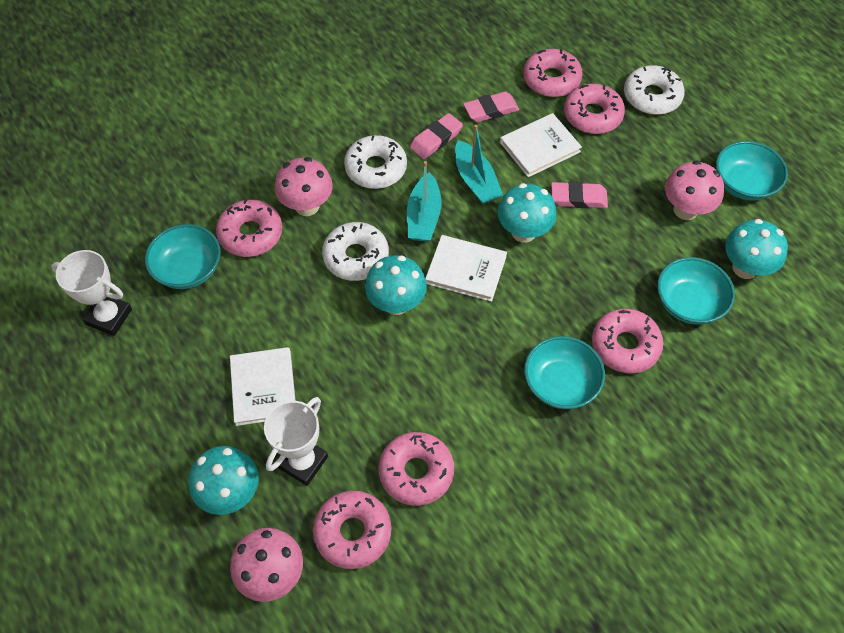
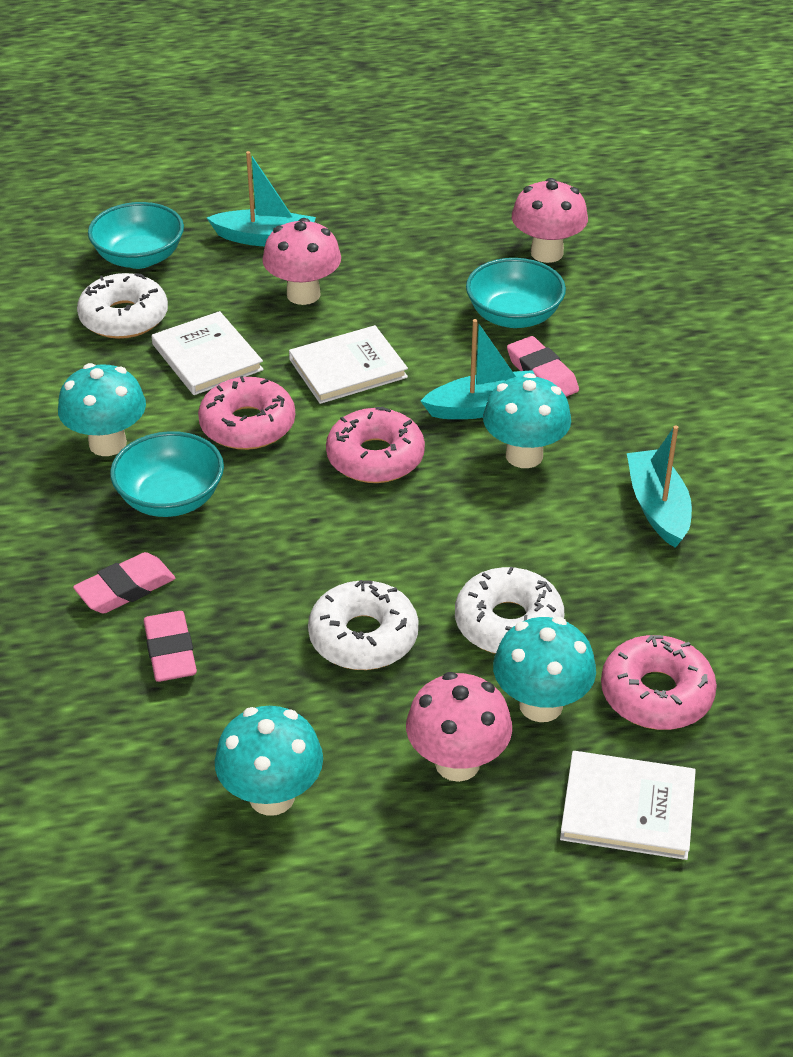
pink donut: 6 -> 3
turquoise boat: 2 -> 3
turquoise bowl: 4 -> 3
white trophy: 2 -> 0

